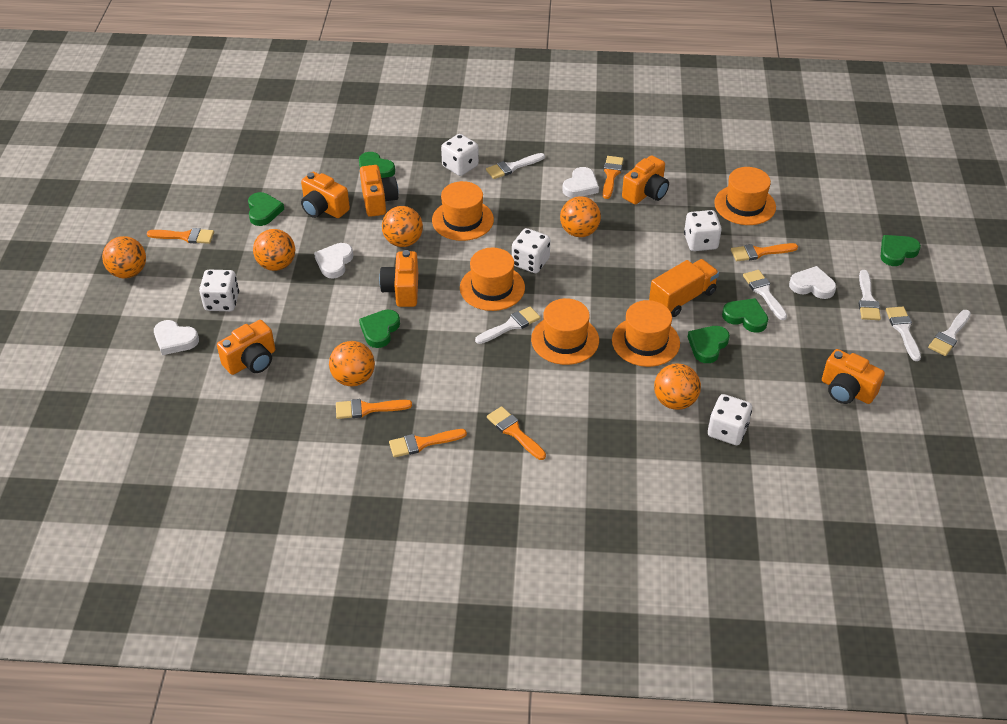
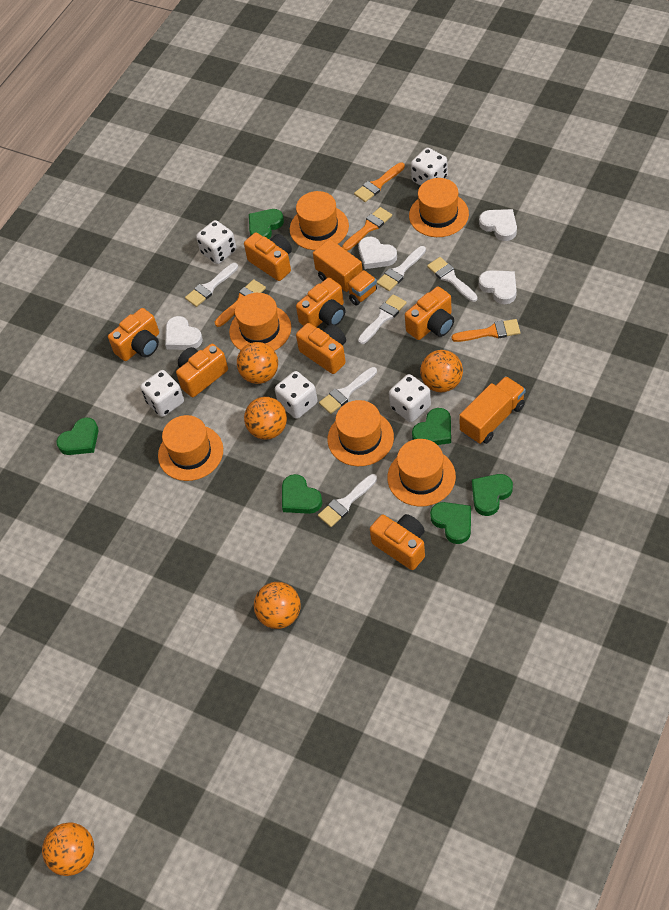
orange ball: 6 -> 5
orange brush: 6 -> 4
orange camera: 6 -> 7
orange hat: 5 -> 6
orange truck: 1 -> 2

